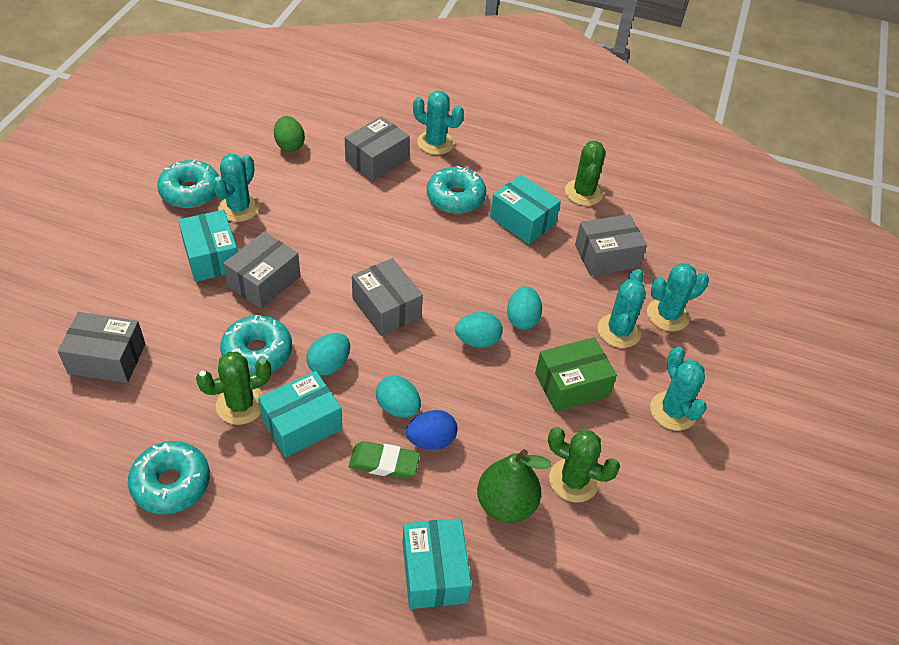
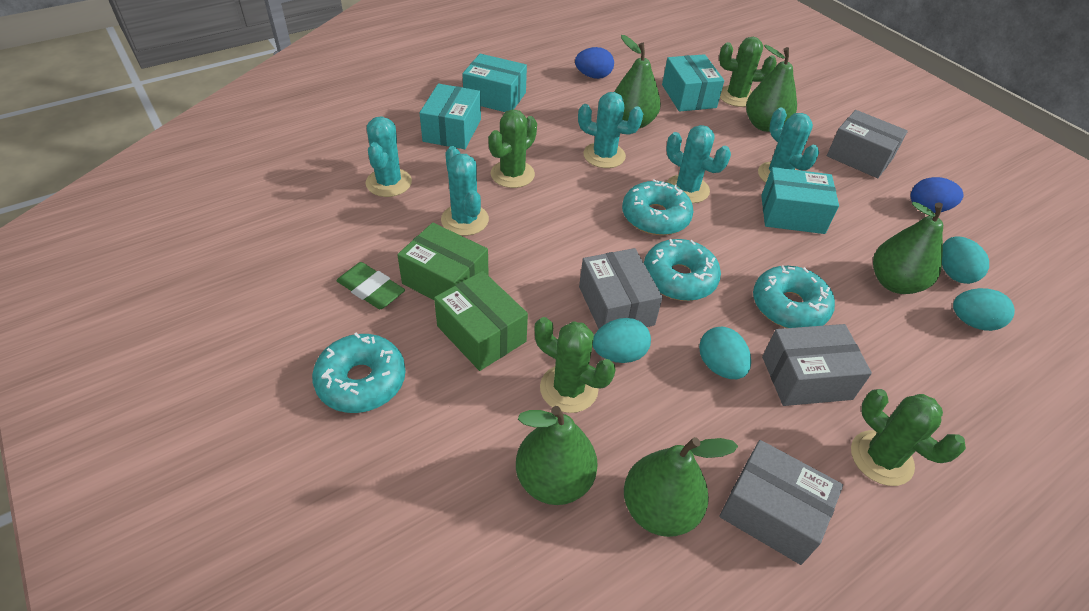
blue egg: 1 -> 2
green box: 1 -> 2
green cactus: 3 -> 4
green egg: 1 -> 0
green pear: 1 -> 5
grey box: 5 -> 4

